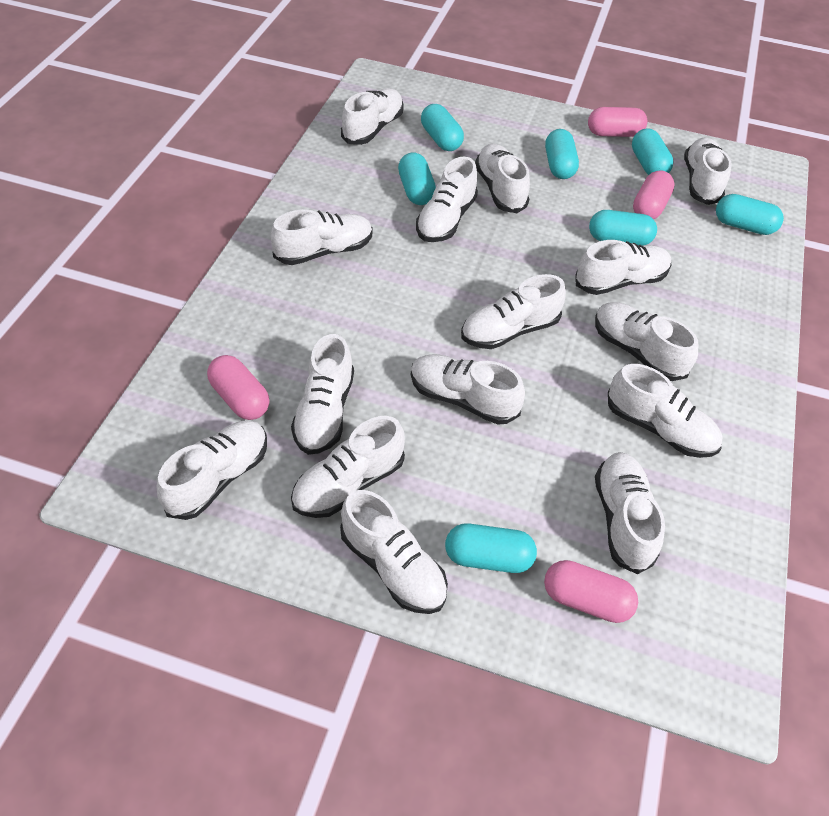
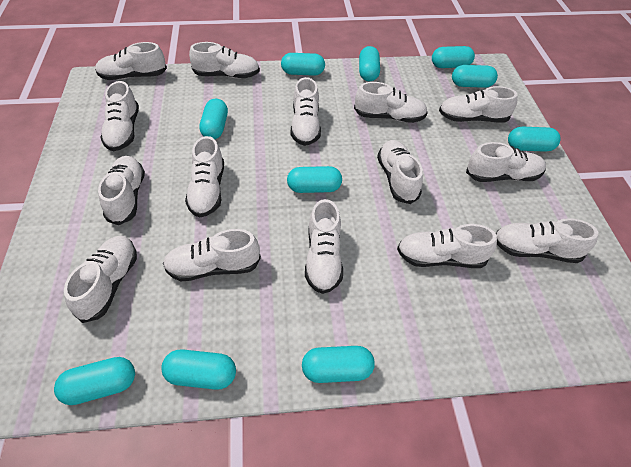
pink capsule: 4 -> 0
turquoise capsule: 7 -> 10

